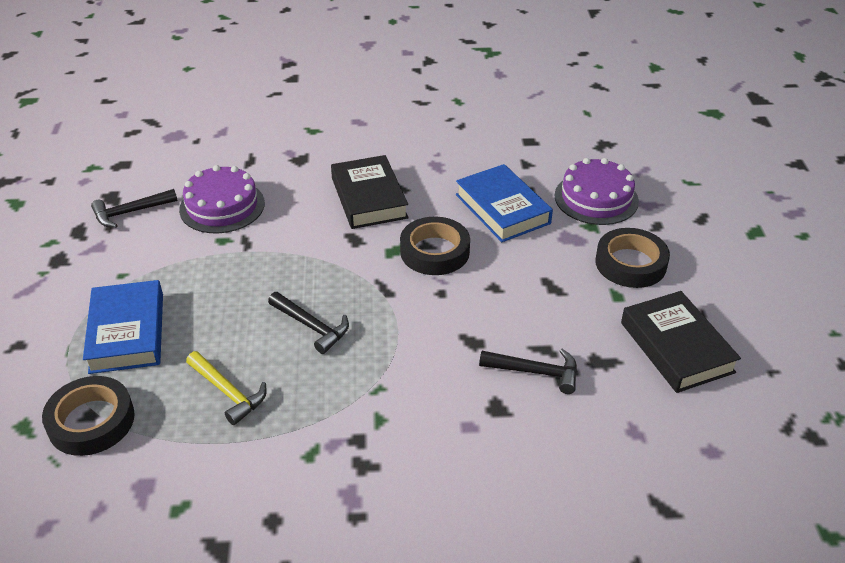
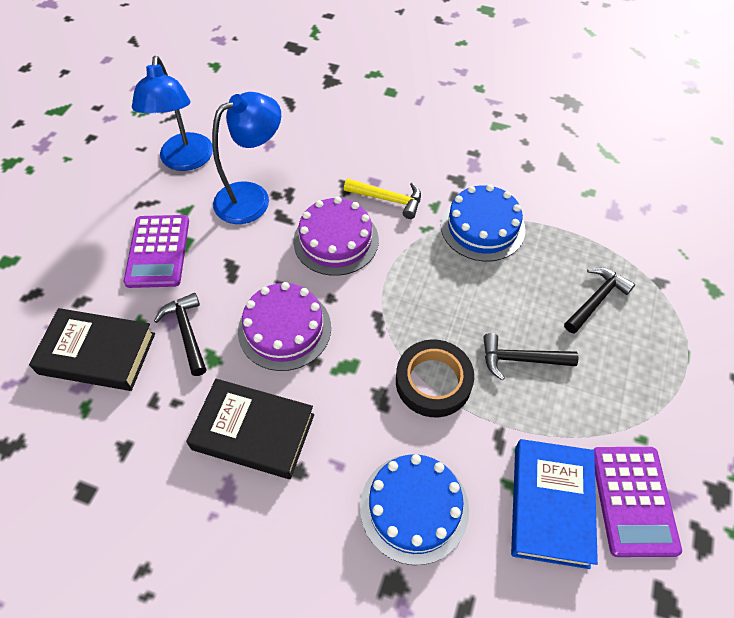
black tape: 3 -> 1
blue book: 2 -> 1
blue cake: 0 -> 2
blue lamp: 0 -> 2
purple calculator: 0 -> 2

